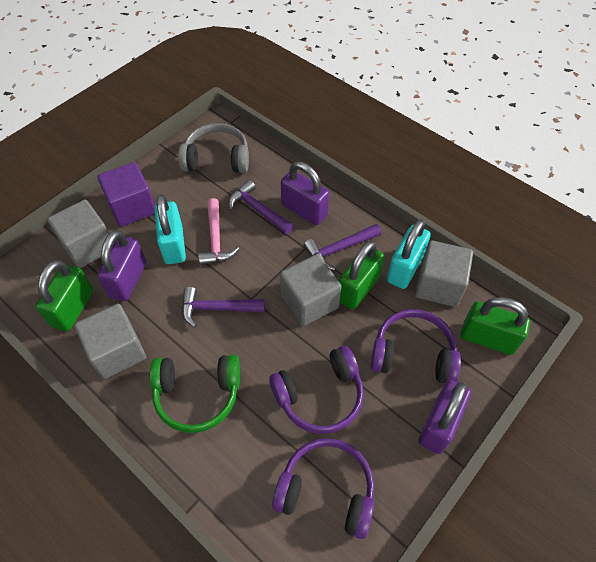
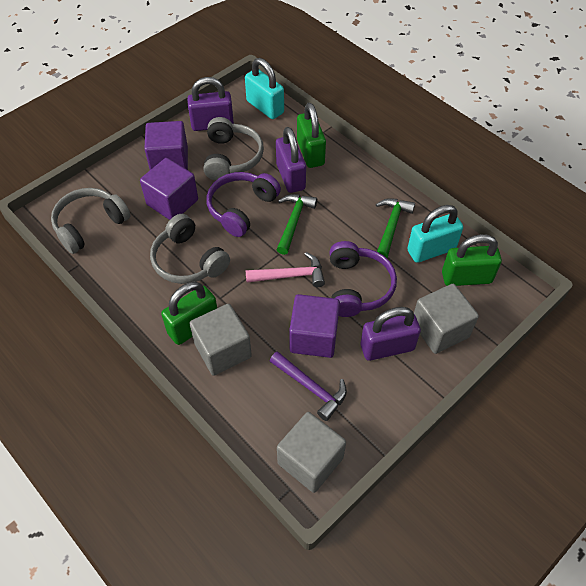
green hammer: 0 -> 2
green headphones: 1 -> 0
grey cube: 4 -> 3
grey headphones: 1 -> 3
purple cube: 1 -> 3
purple hammer: 3 -> 1
purple headphones: 3 -> 2

